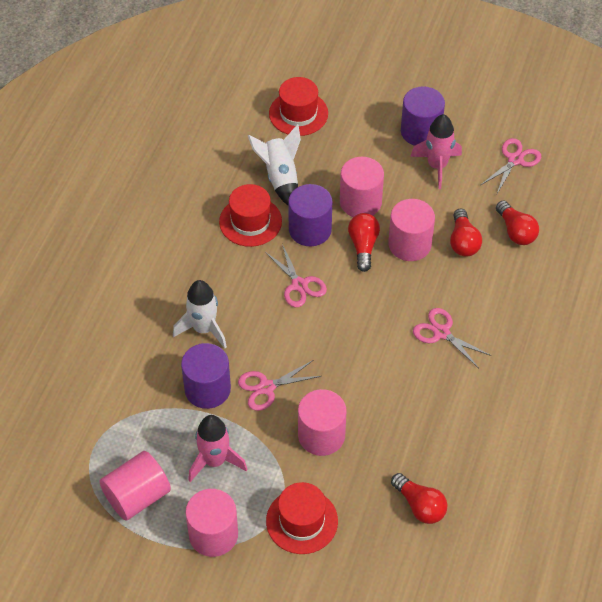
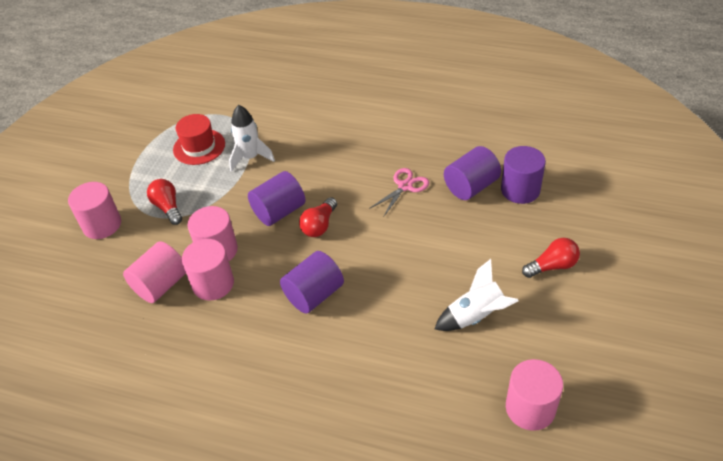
pink rocket: 2 -> 0
pink scissors: 4 -> 1
purple cylinder: 3 -> 4
red hat: 3 -> 1
red light bulb: 4 -> 3

